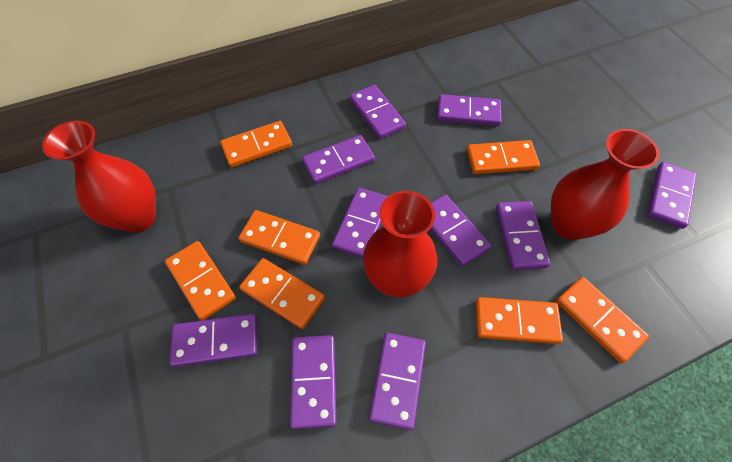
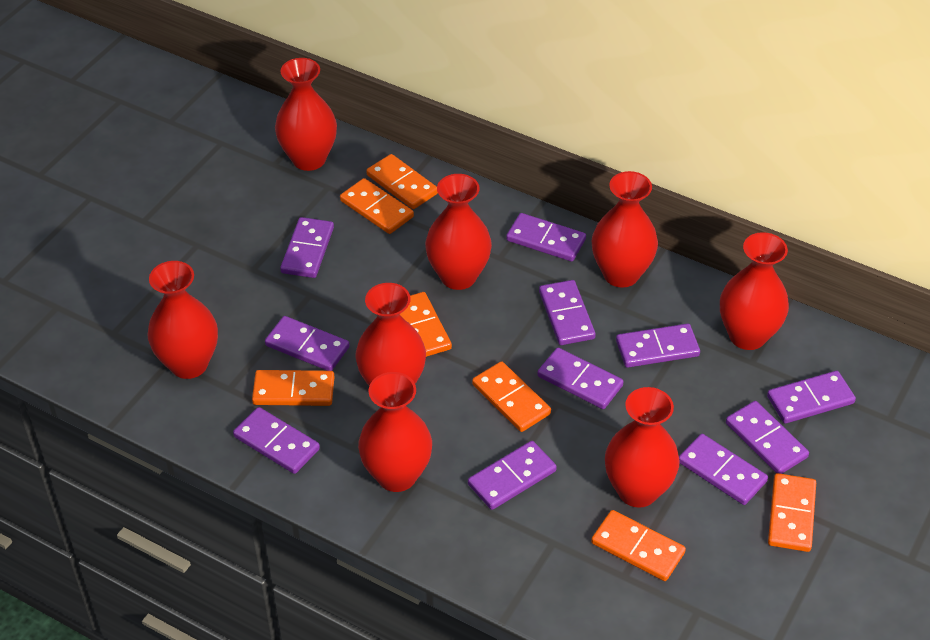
purple domino: 10 -> 11
red vase: 3 -> 8

